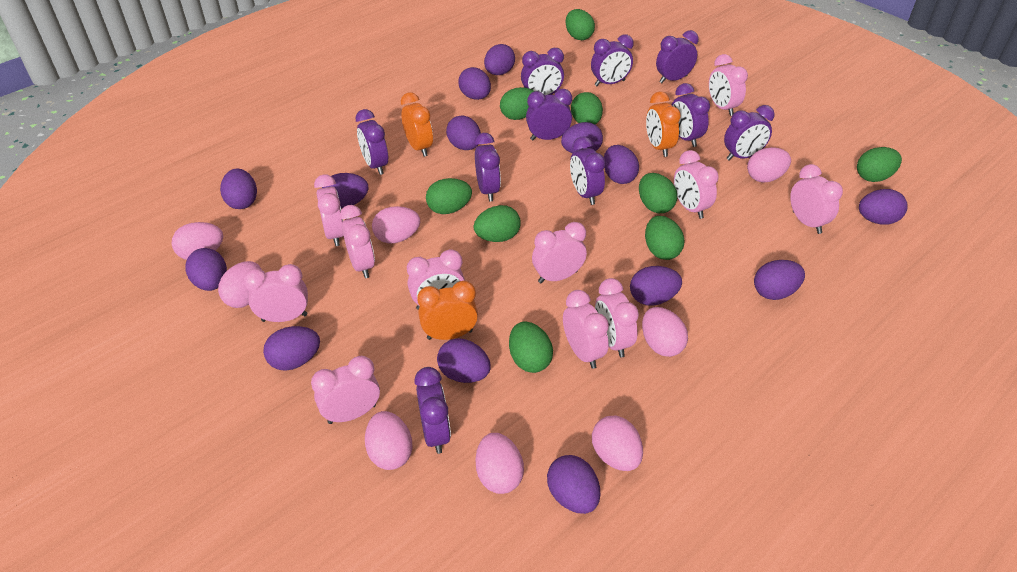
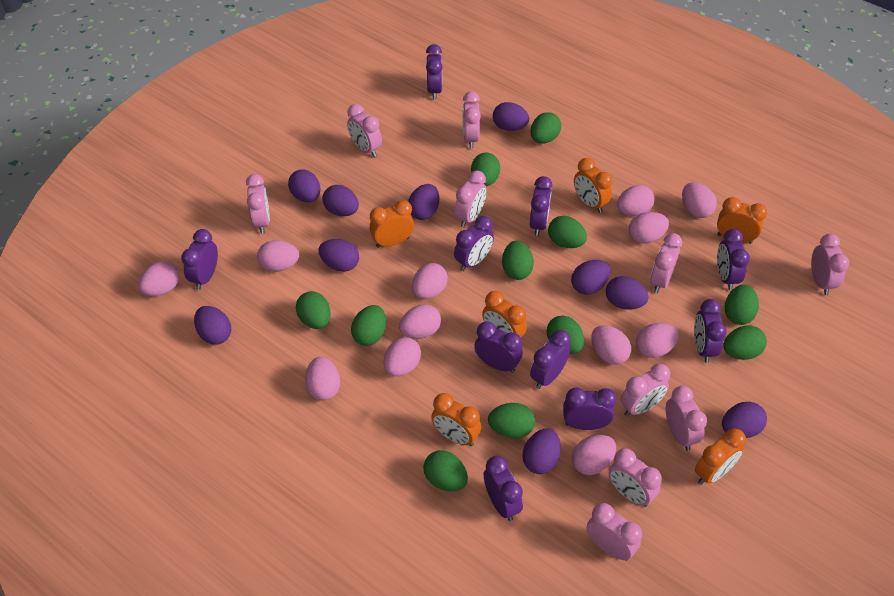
green egg: 9 -> 11
orange clock: 3 -> 6
pink clock: 11 -> 10
pink egg: 8 -> 12
purple egg: 14 -> 10

